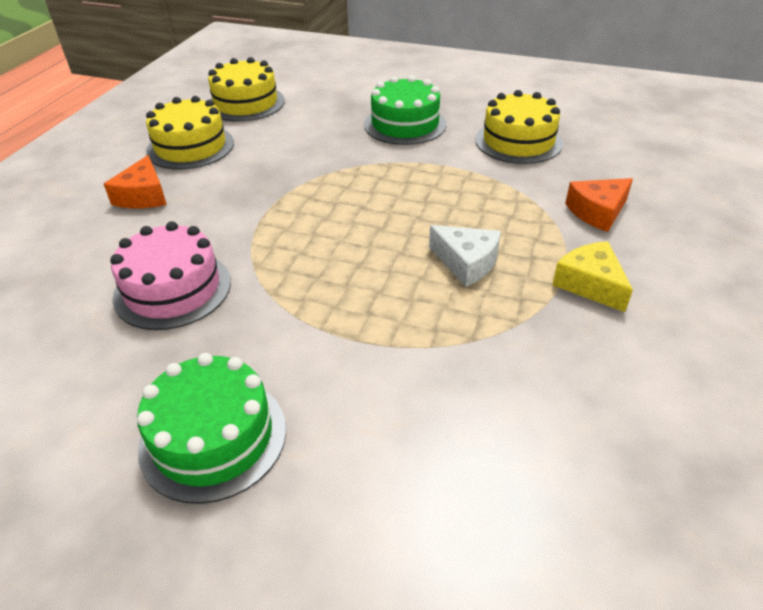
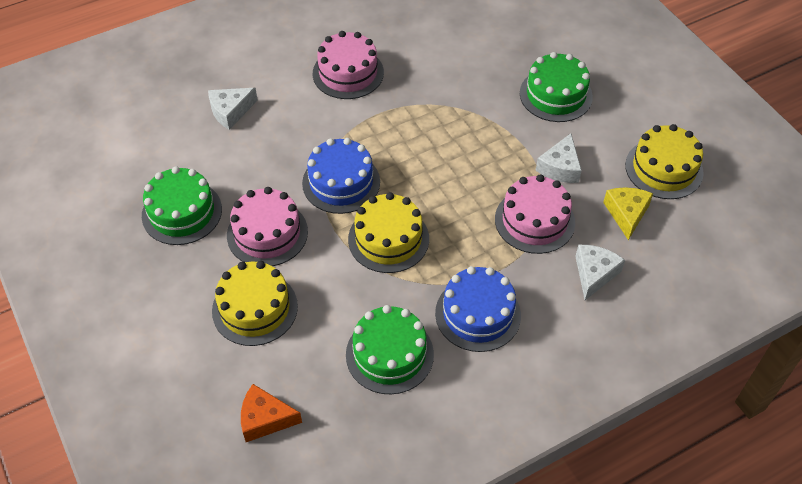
blue cake: 0 -> 2
green cake: 2 -> 3
orange cheese: 2 -> 1
pink cake: 1 -> 3
white cheese: 1 -> 3

